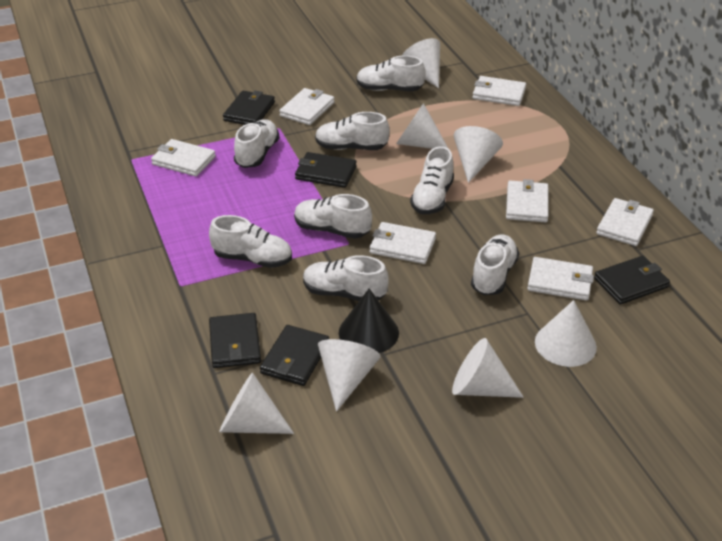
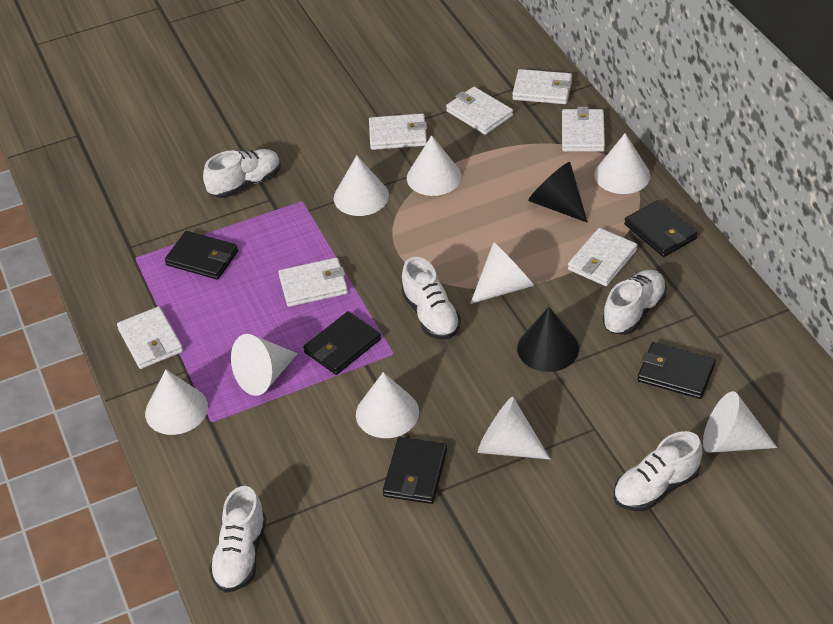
black cone: 1 -> 2
white cone: 7 -> 9
white shoe: 8 -> 5

